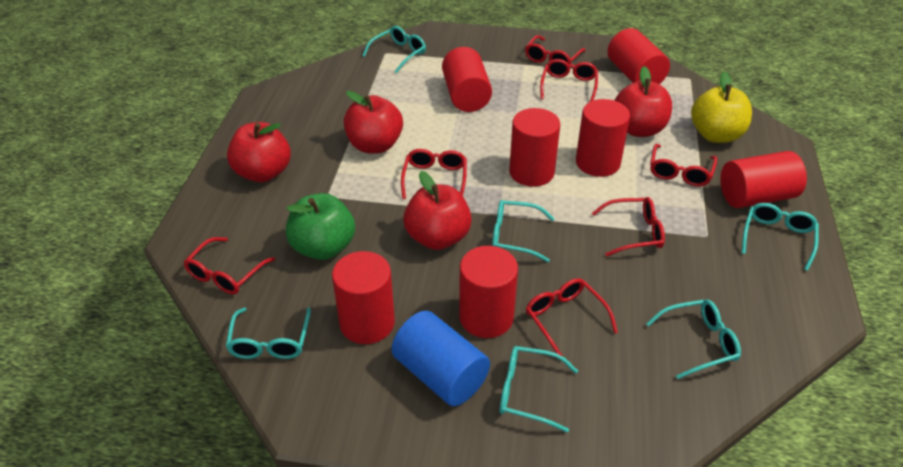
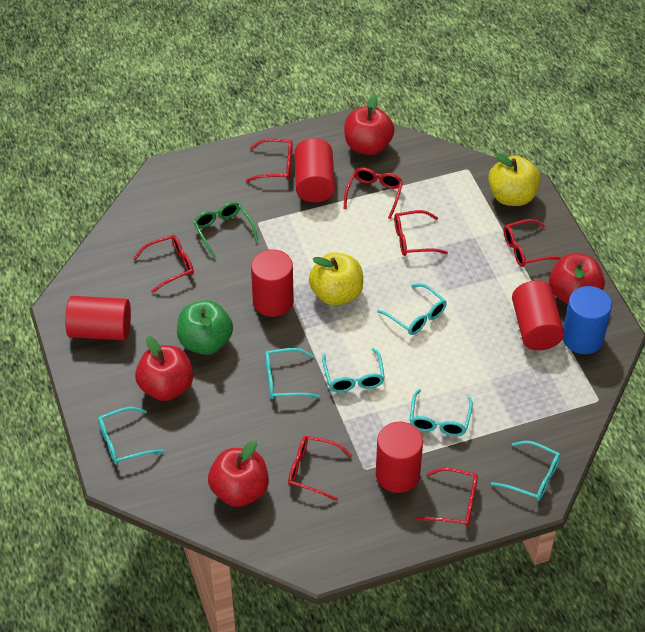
green glasses: 0 -> 1
red cylinder: 7 -> 5
yellow apple: 1 -> 2

